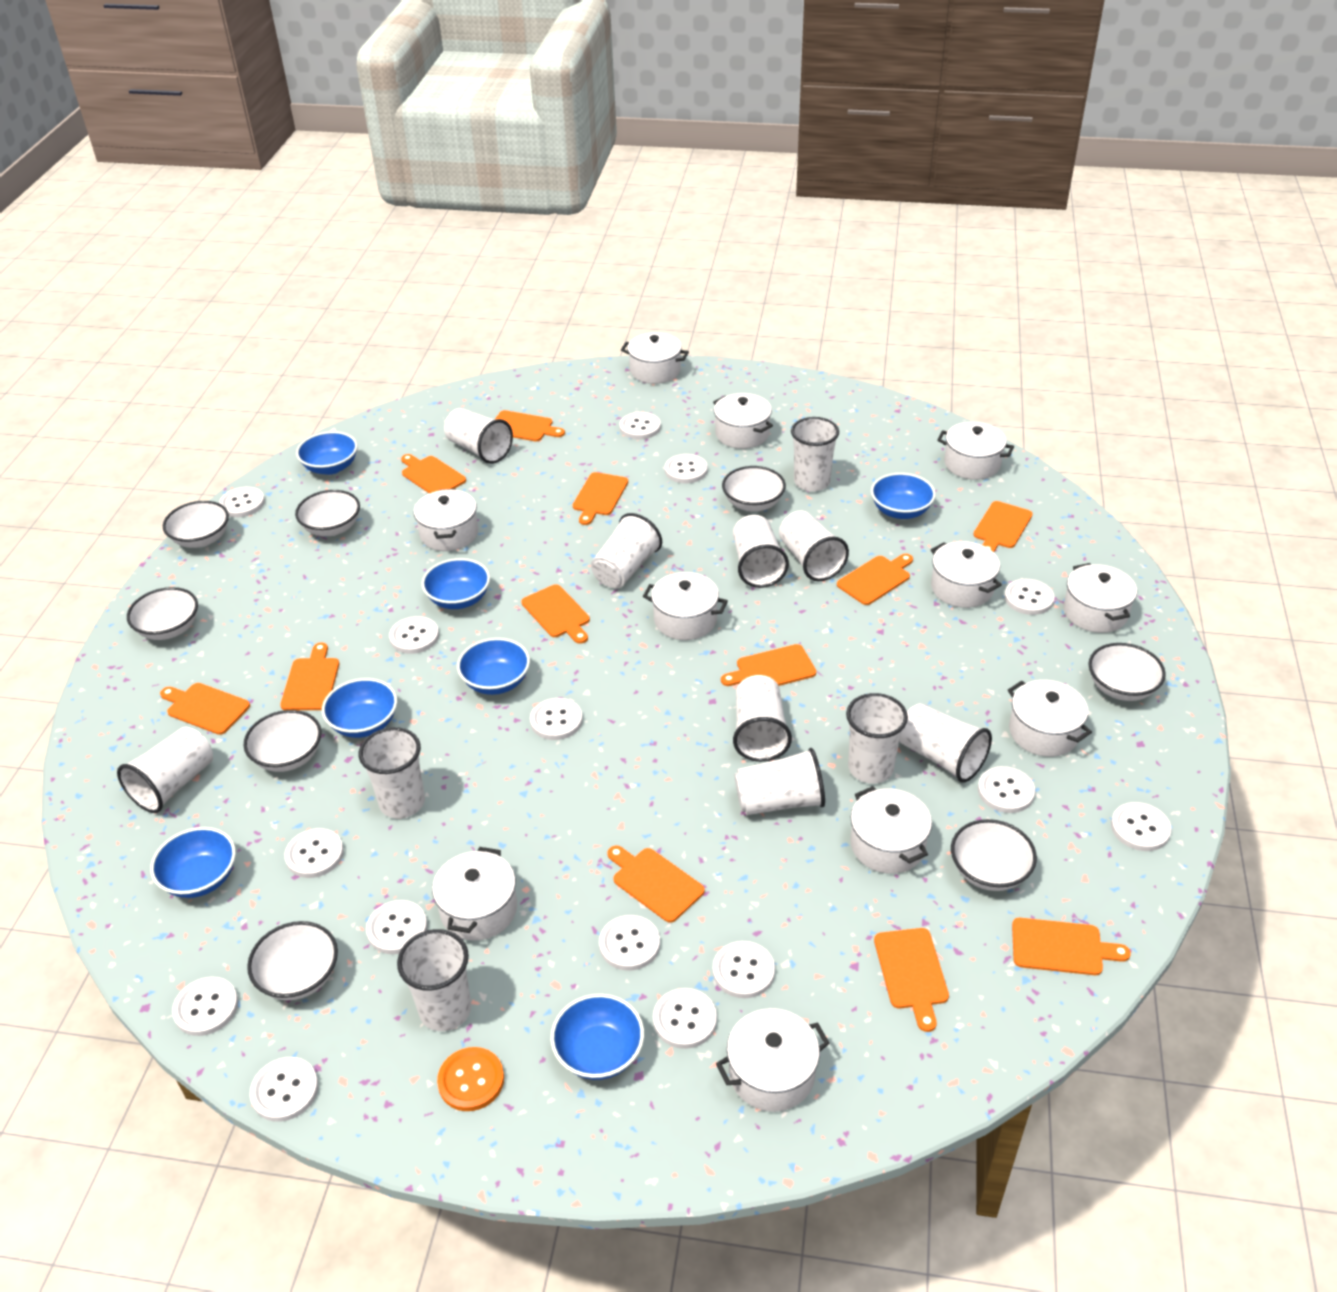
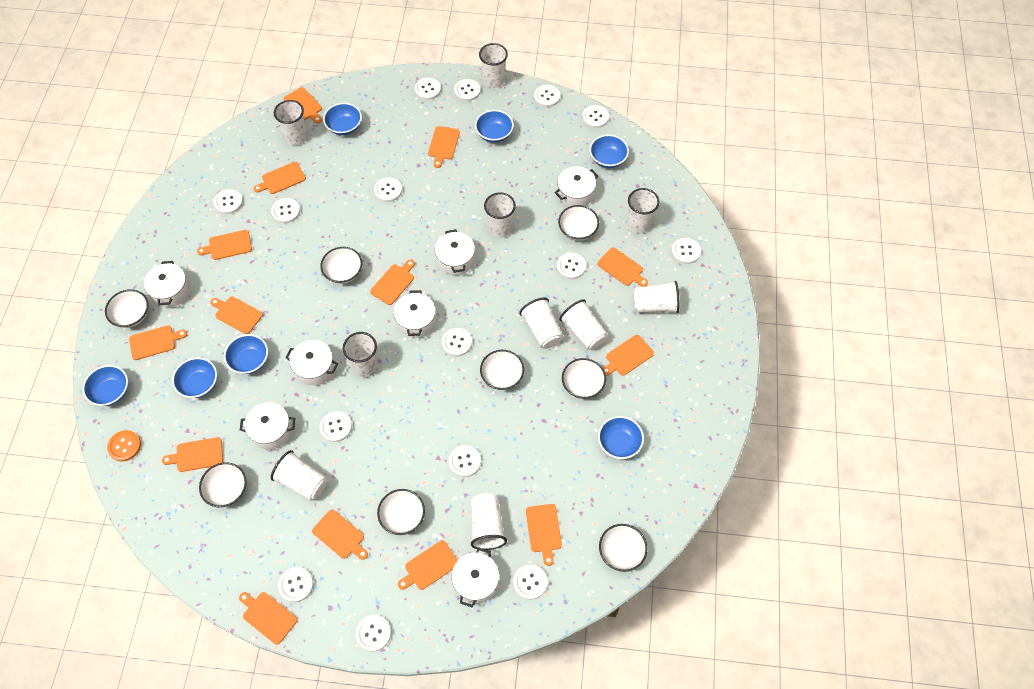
orange cutting board: 12 -> 14
white cup: 12 -> 10
white pot: 11 -> 7

